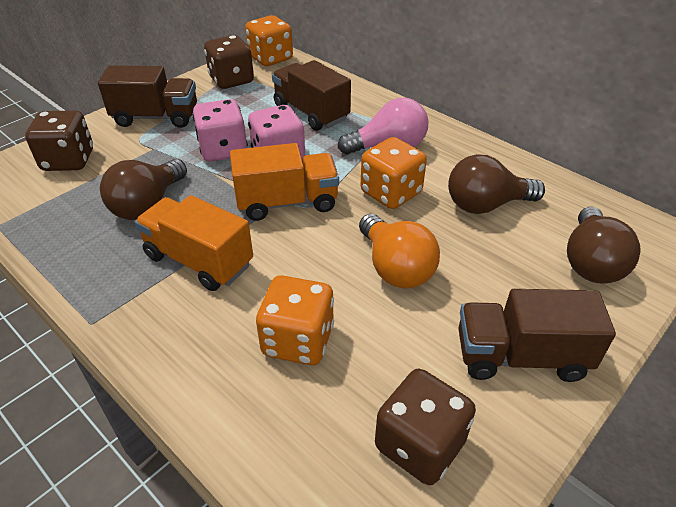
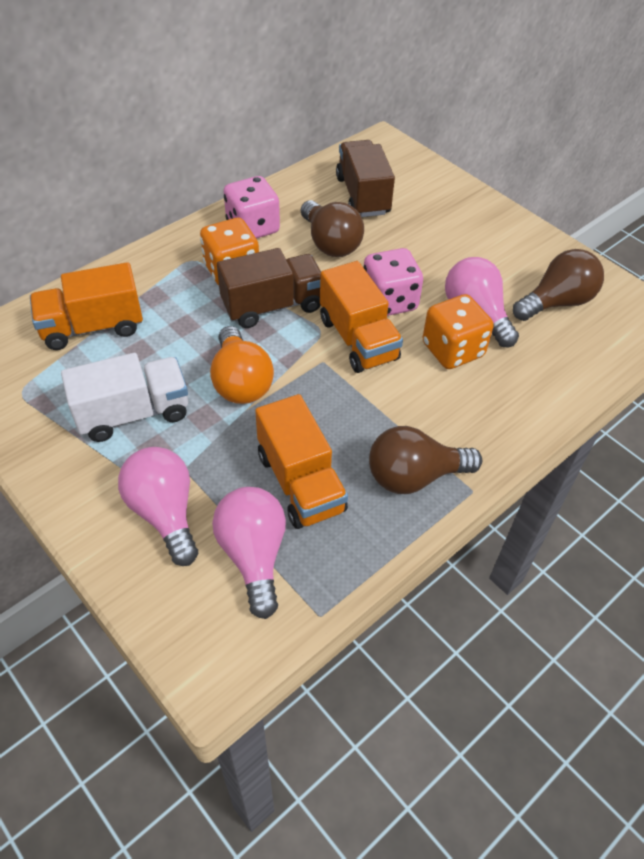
brown dice: 3 -> 0
brown truck: 3 -> 2
orange dice: 3 -> 2
orange truck: 2 -> 3
pink light bulb: 1 -> 3
white truck: 0 -> 1

